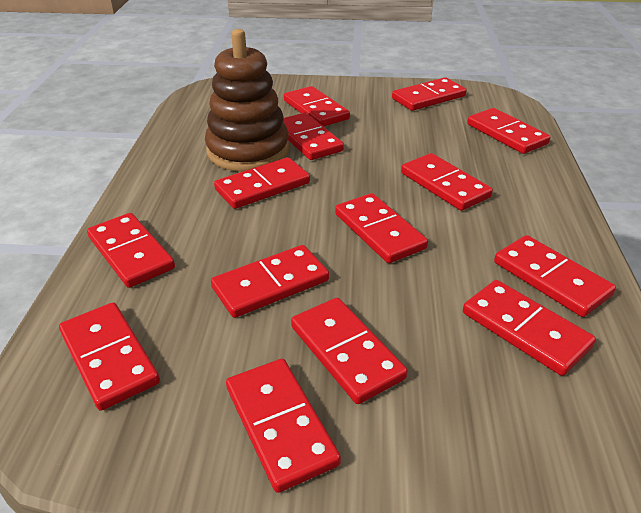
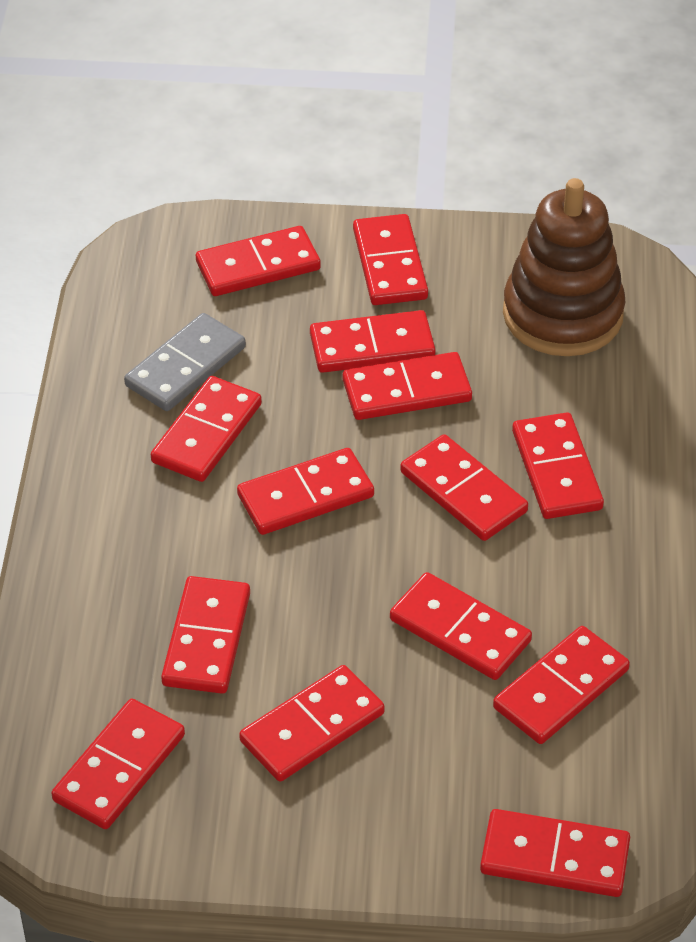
grey domino: 0 -> 1

